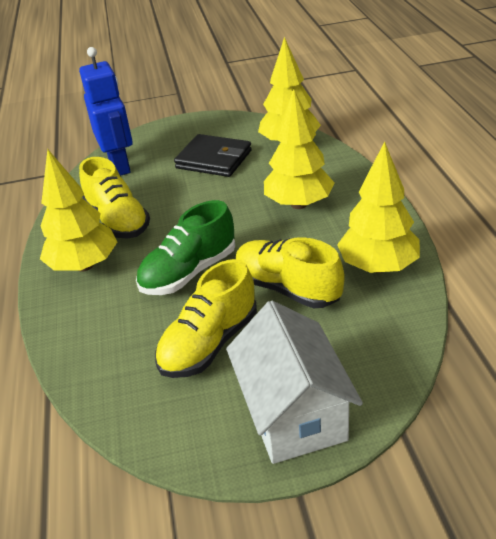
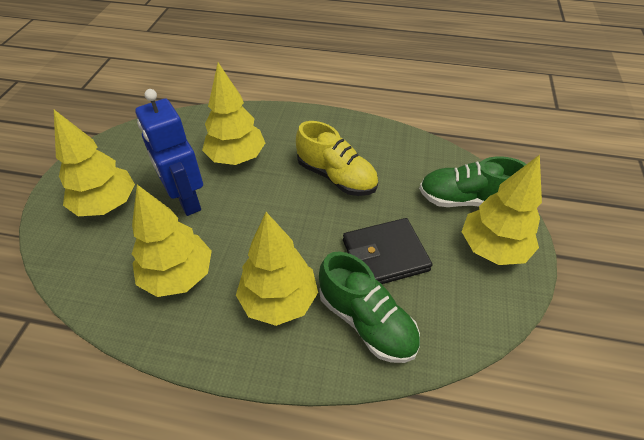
green shoe: 1 -> 2
white house: 1 -> 0
yellow shoe: 3 -> 1
yellow tree: 4 -> 5

